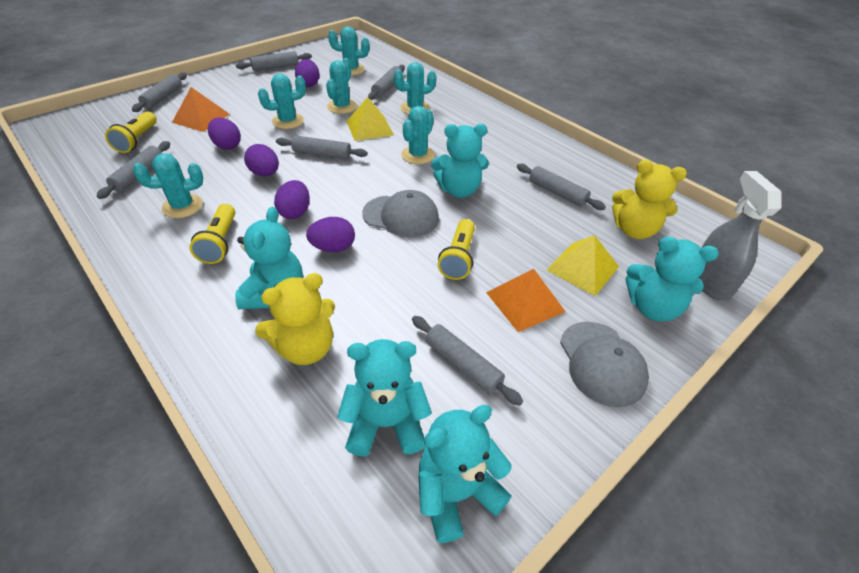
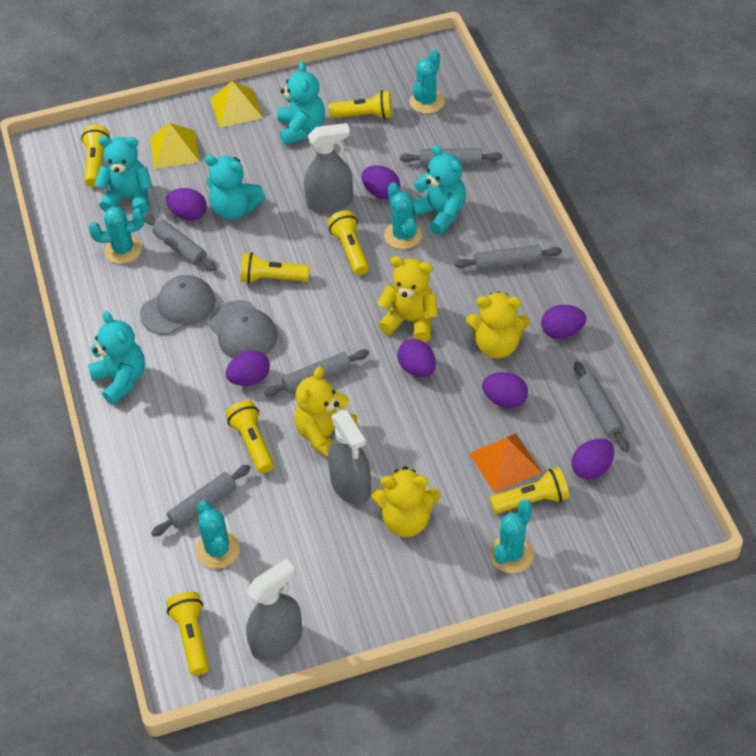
grey rolling pin: 7 -> 6
grey spray bottle: 1 -> 3
orange pyramid: 2 -> 1
purple egg: 5 -> 7
turquoise cactus: 6 -> 5
yellow flashlight: 3 -> 7
yellow teddy bear: 2 -> 4

